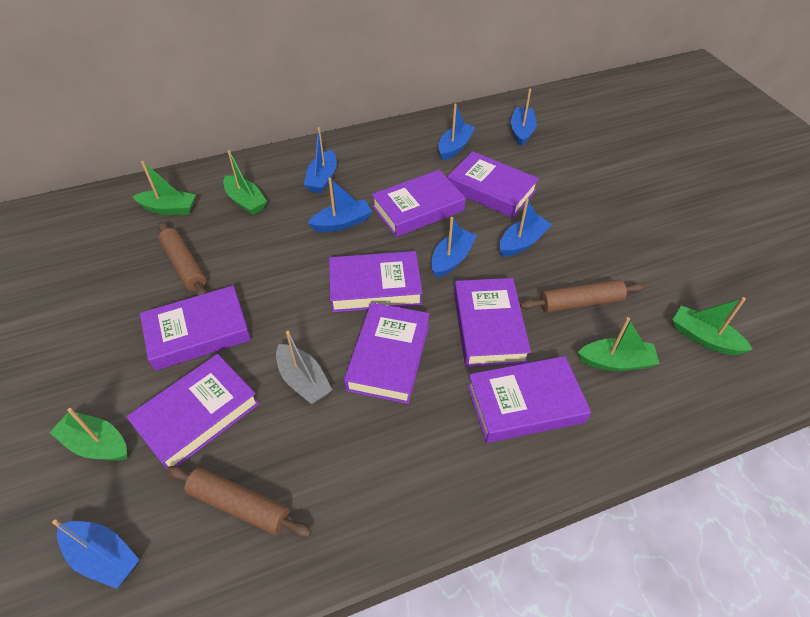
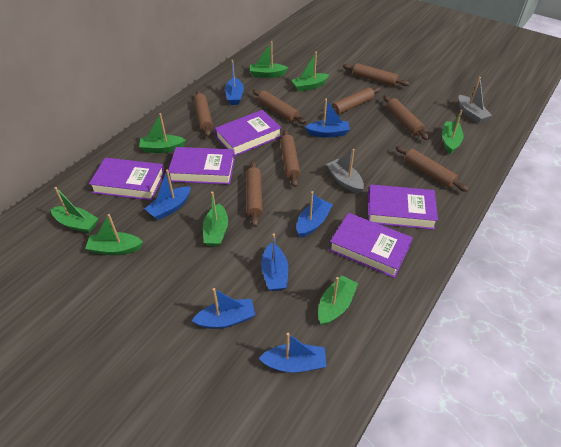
brown rolling pin: 3 -> 8
green boat: 5 -> 8
grey boat: 1 -> 2
purple book: 8 -> 5

